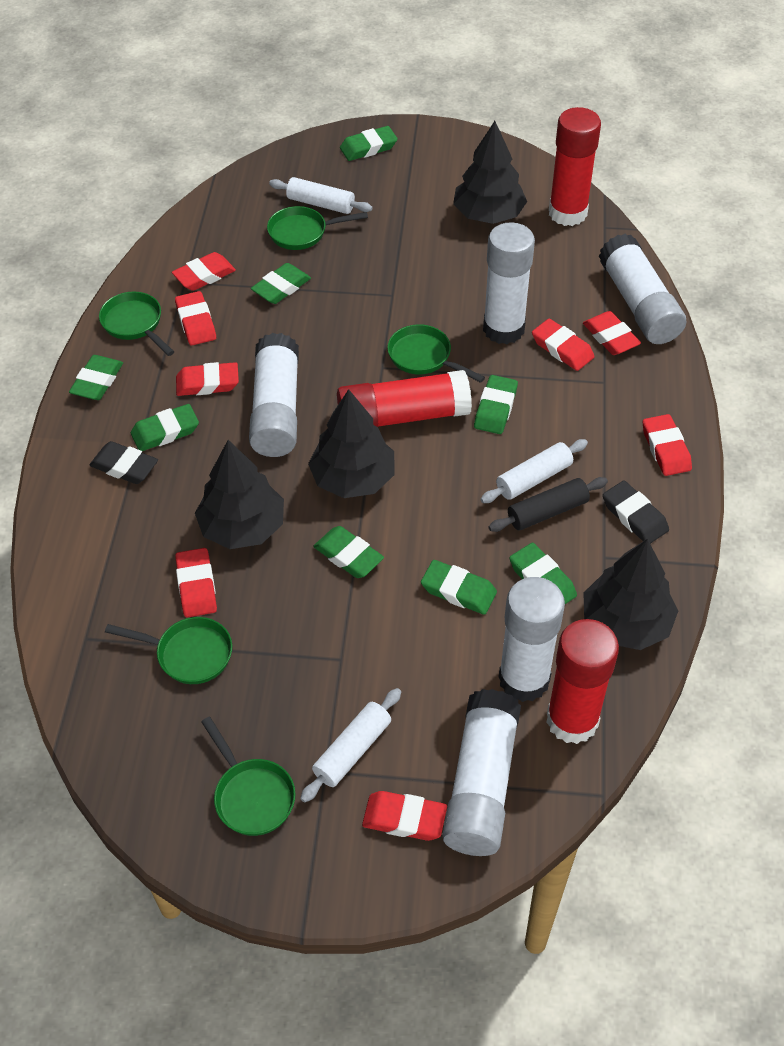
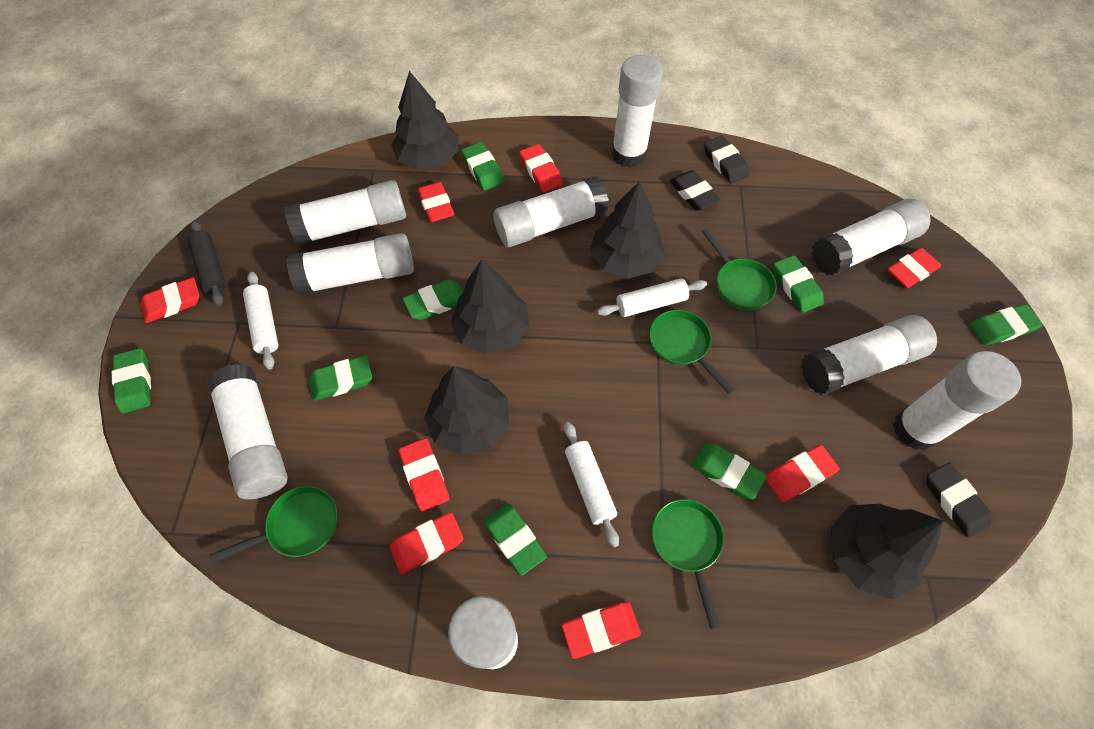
black eraser: 2 -> 3
black tree: 4 -> 5
green pan: 5 -> 4
red glue stick: 3 -> 0
white glue stick: 5 -> 9

